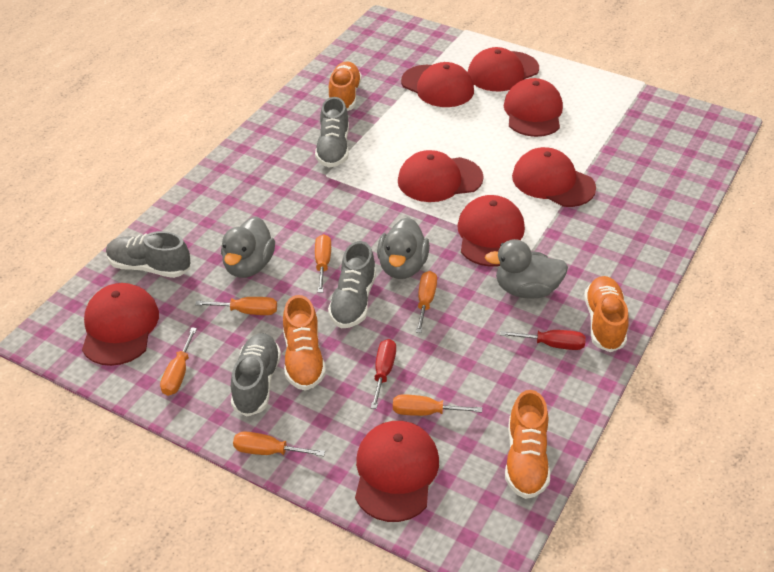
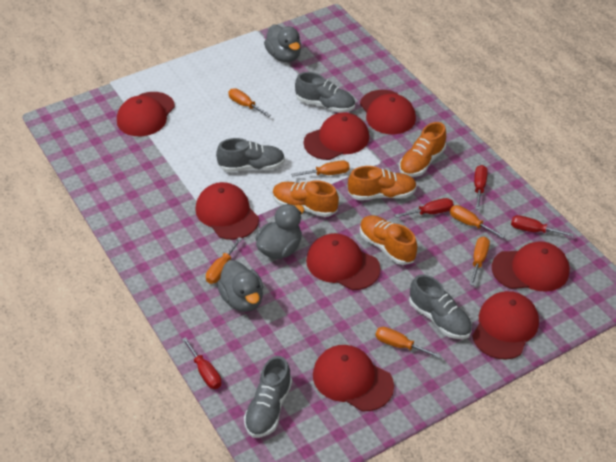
red screwdriver: 2 -> 4

